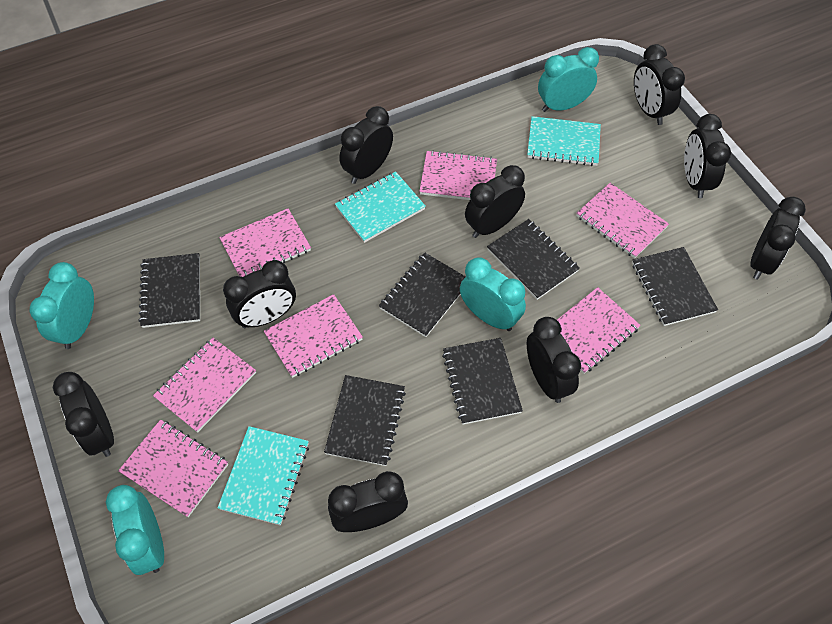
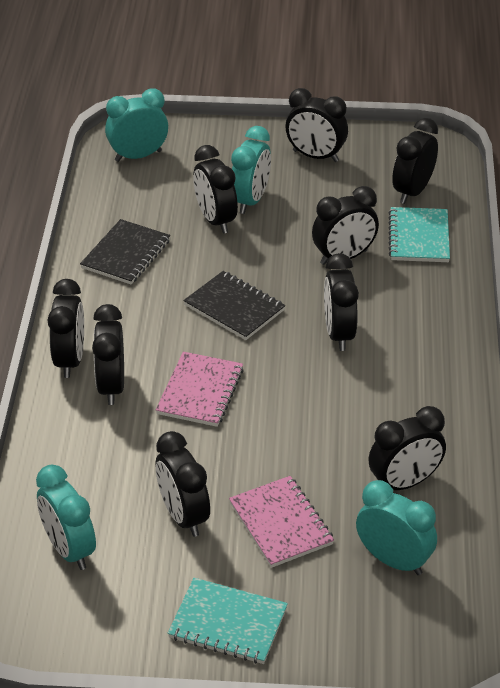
black notebook: 6 -> 2
pink notebook: 7 -> 2
turquoise notebook: 3 -> 2

